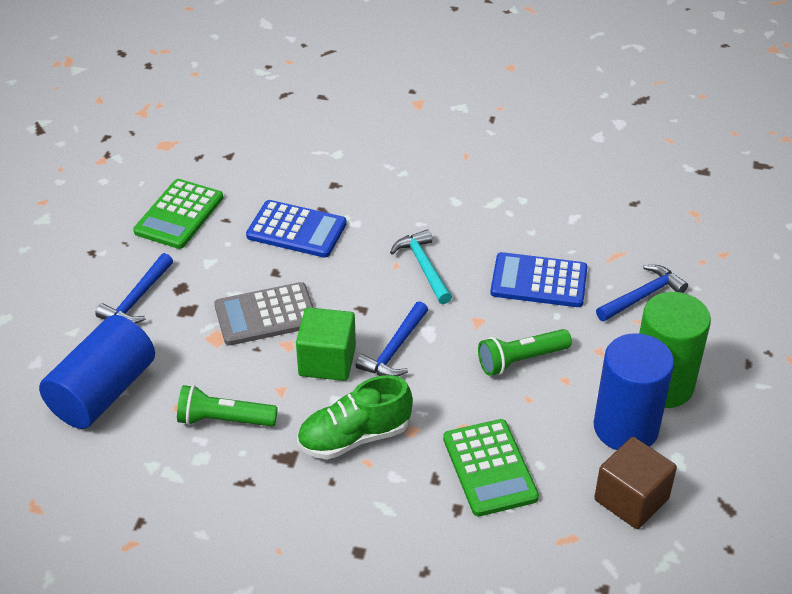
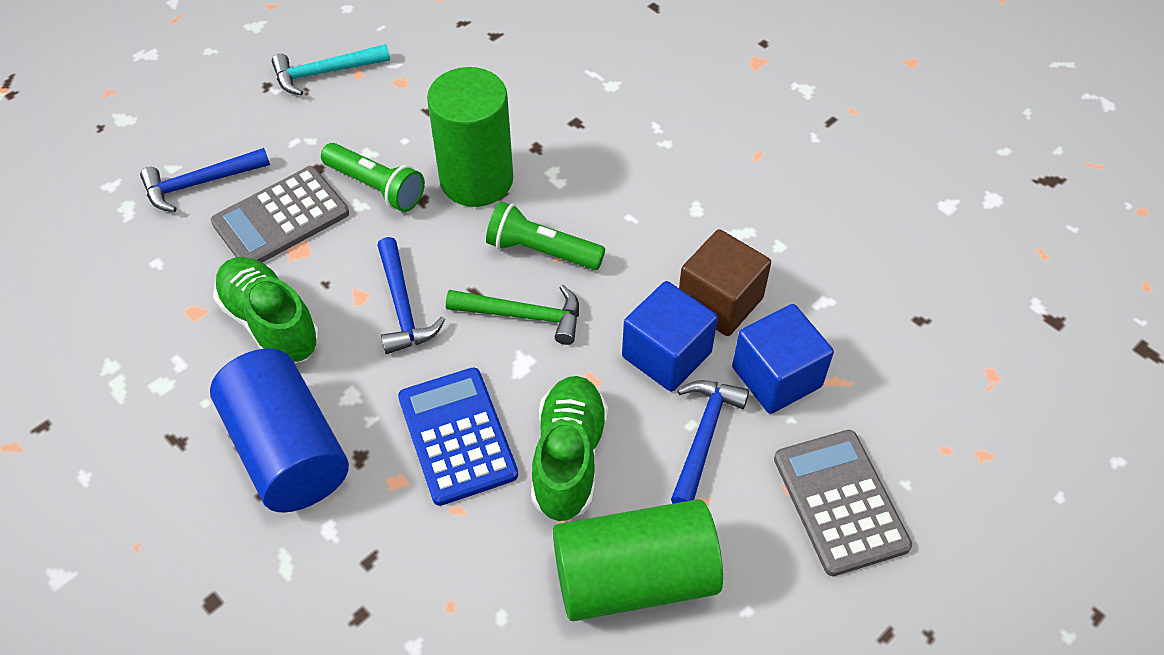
blue calculator: 2 -> 1
blue cube: 0 -> 2
blue cylinder: 2 -> 1
green calculator: 2 -> 0
green cube: 1 -> 0
green cylinder: 1 -> 2
green hammer: 0 -> 1
green shoe: 1 -> 2
grey calculator: 1 -> 2

